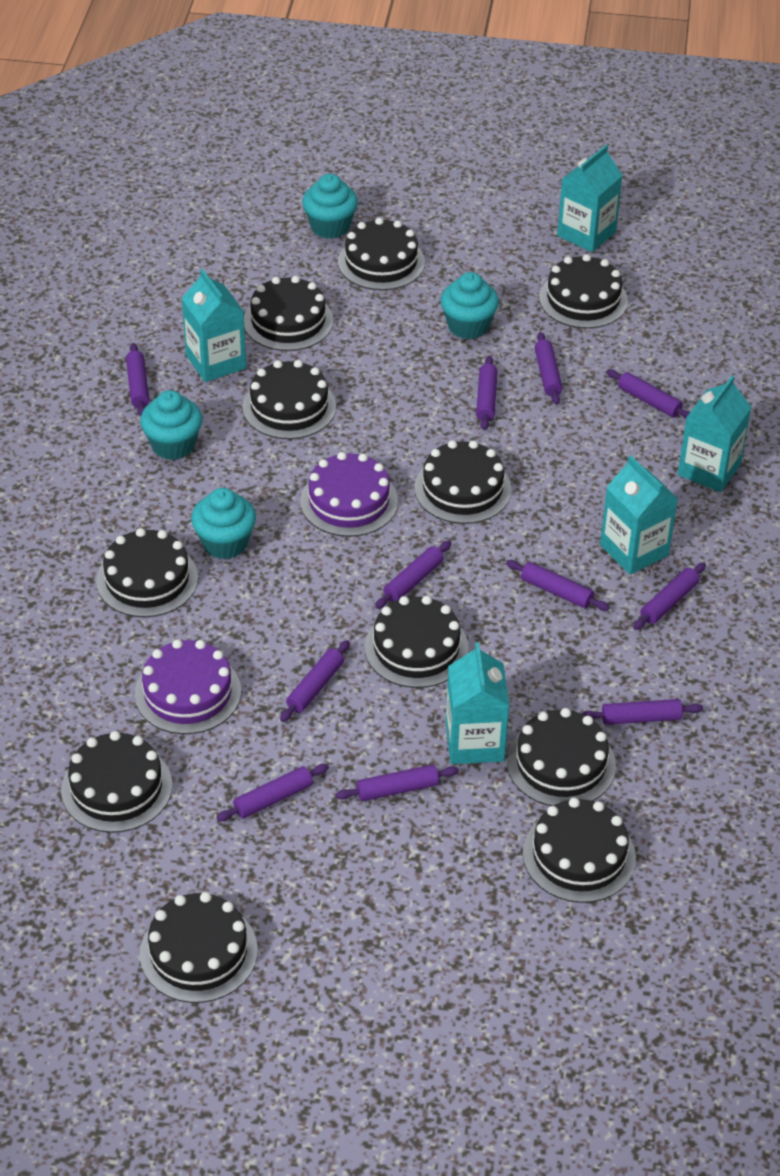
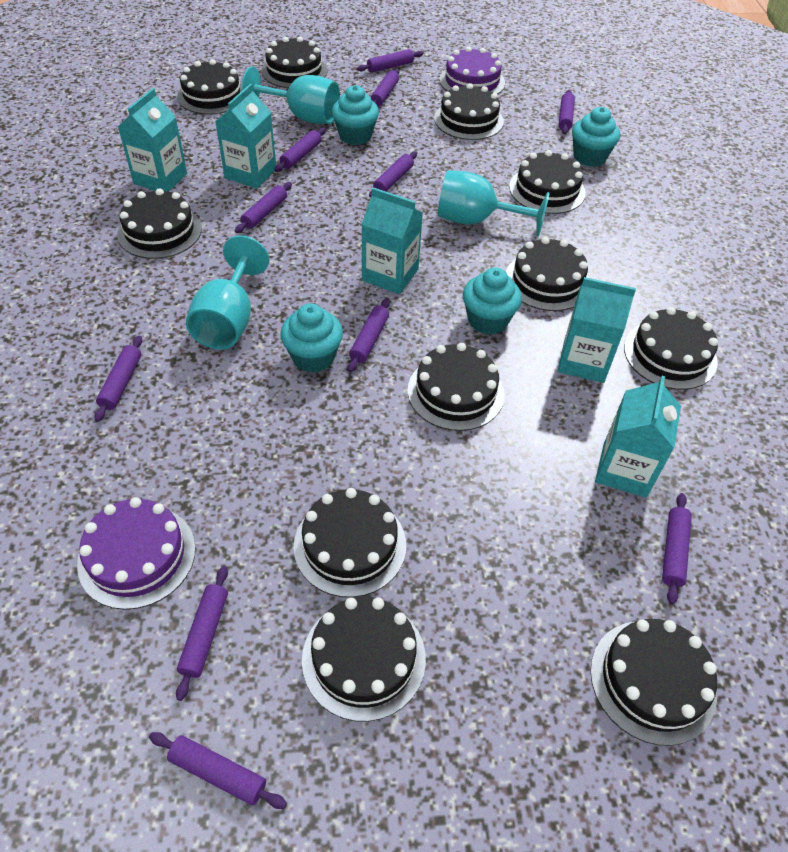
turquoise goblet: 0 -> 3

